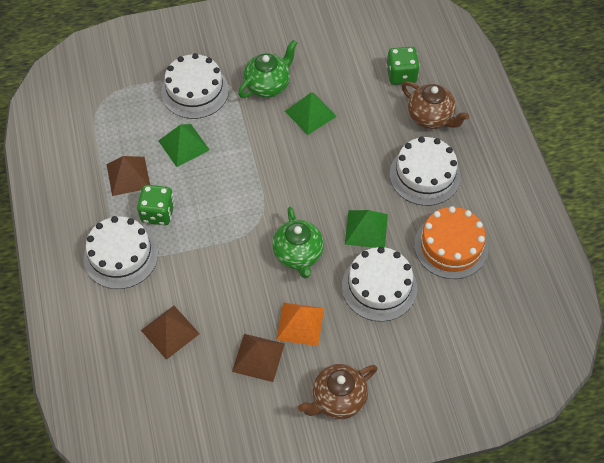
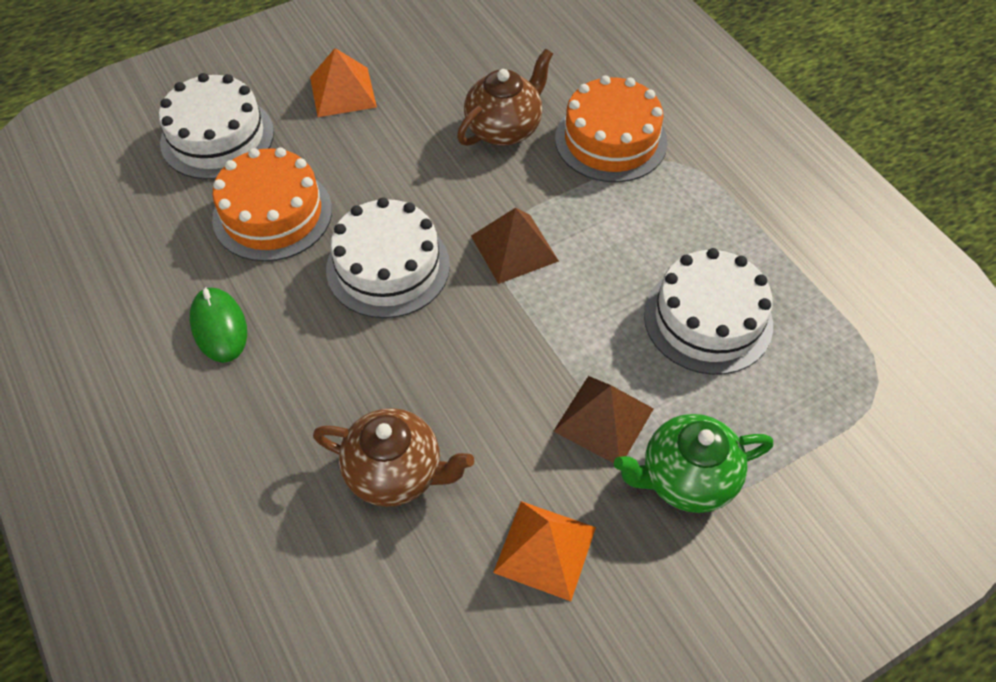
brown pyramid: 3 -> 2
green dice: 2 -> 0
green mouse: 0 -> 1
green pyramid: 3 -> 0
green teapot: 2 -> 1
orange cake: 1 -> 2
orange pyramid: 1 -> 2
white cake: 4 -> 3

